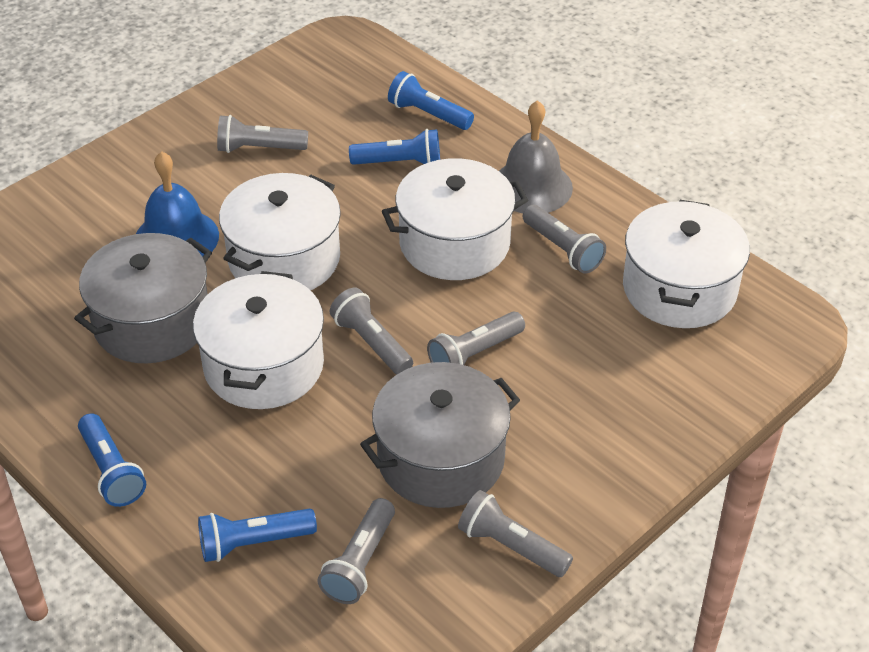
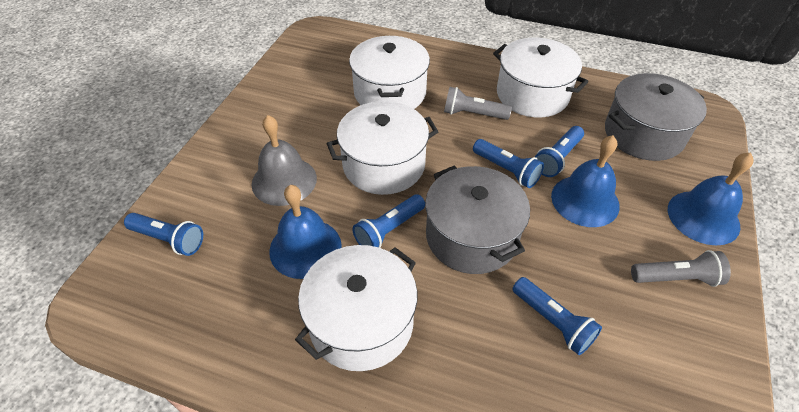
blue bell: 1 -> 3
blue flashlight: 4 -> 5
grey flashlight: 6 -> 2

